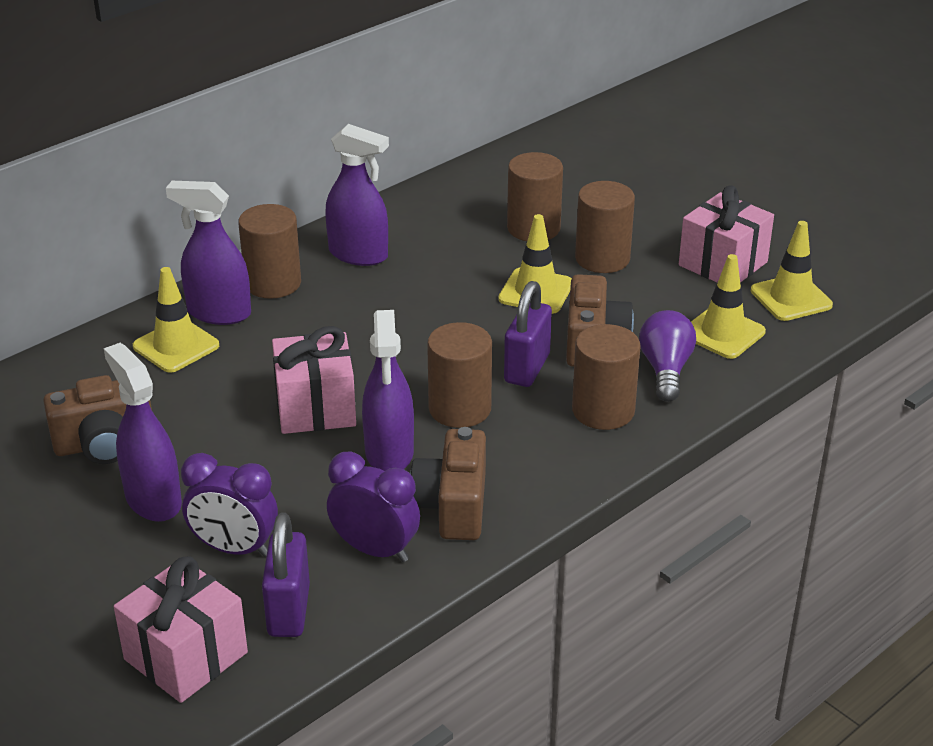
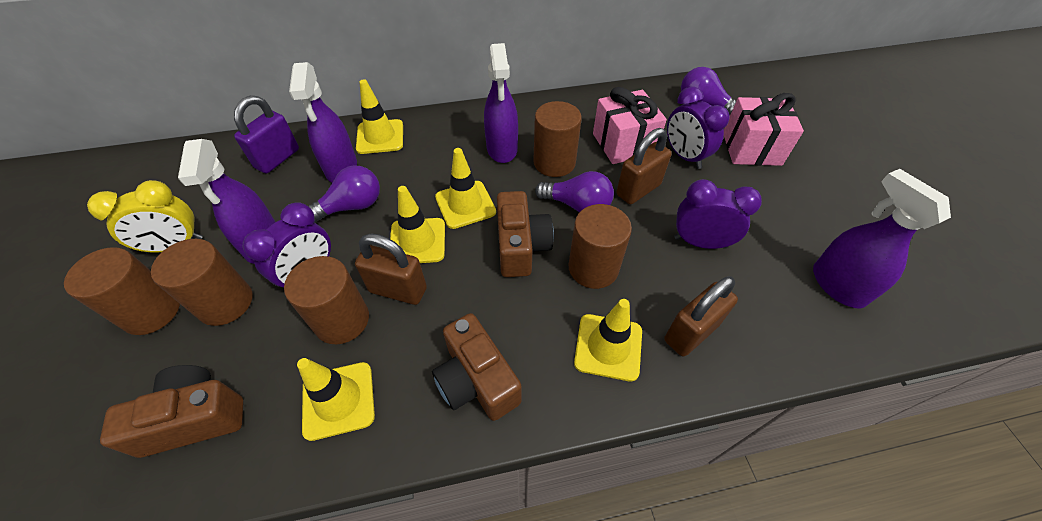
brown padlock: 0 -> 3
pink gift: 3 -> 2
purple clock: 2 -> 3
purple light bulb: 1 -> 3
purple padlock: 2 -> 1
yellow clock: 0 -> 1
yellow traffic cone: 4 -> 5

